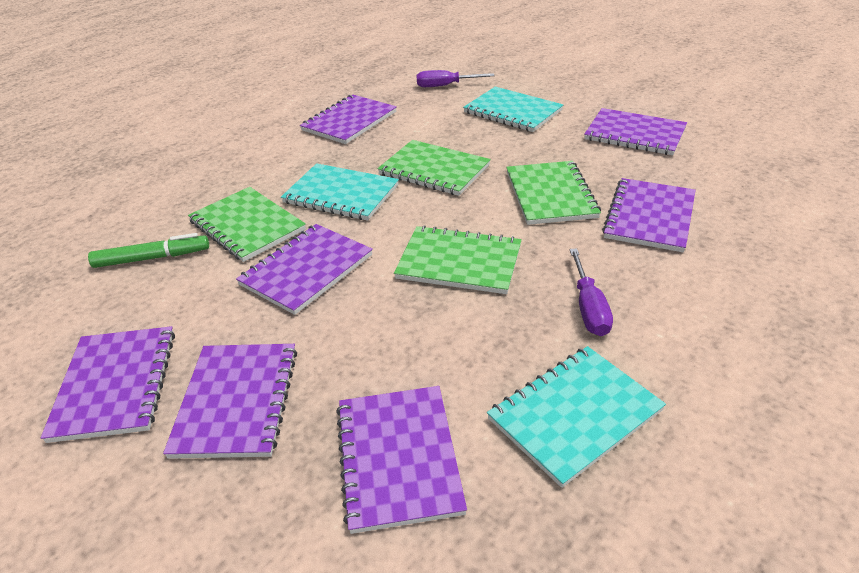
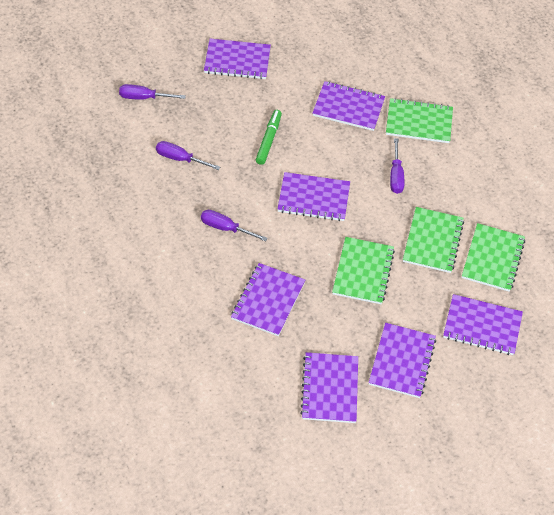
purple screwdriver: 2 -> 4
turquoise notebook: 3 -> 0

